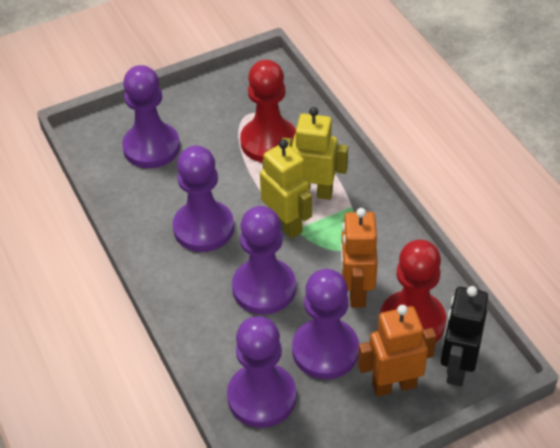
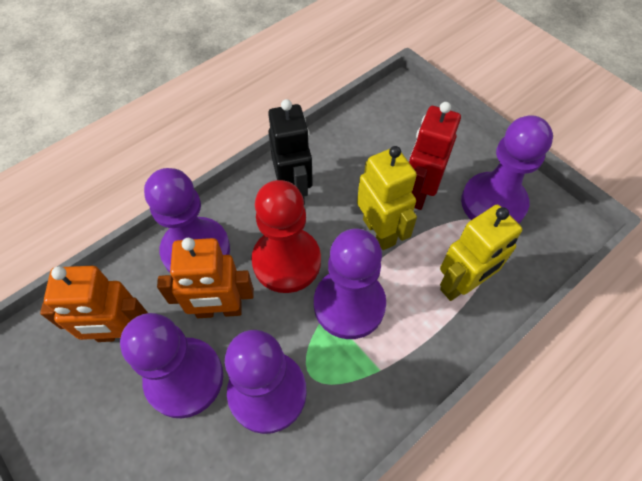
red pawn: 2 -> 1
red robot: 0 -> 1

